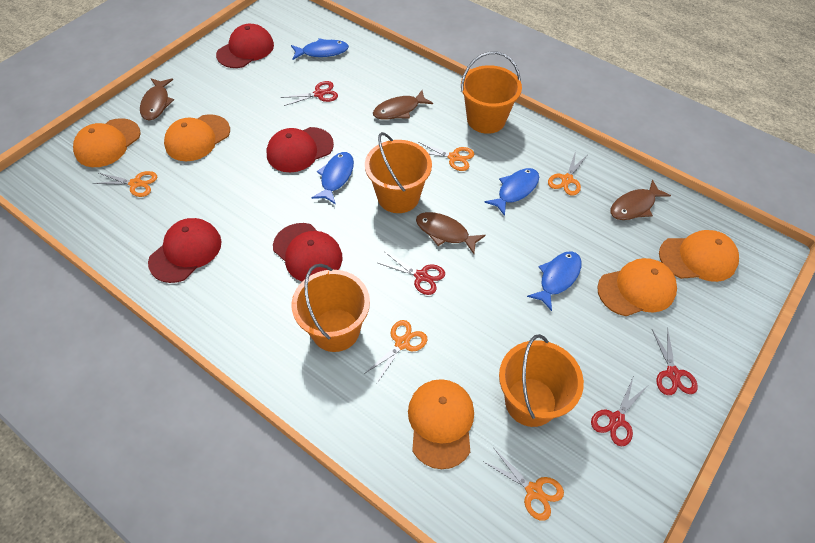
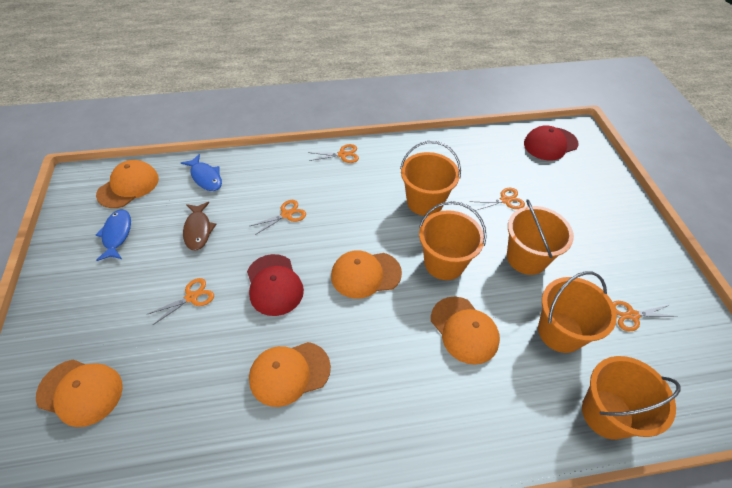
blue fish: 4 -> 2
brown fish: 4 -> 1
orange bucket: 4 -> 5
red cap: 4 -> 2
red scissors: 4 -> 0

